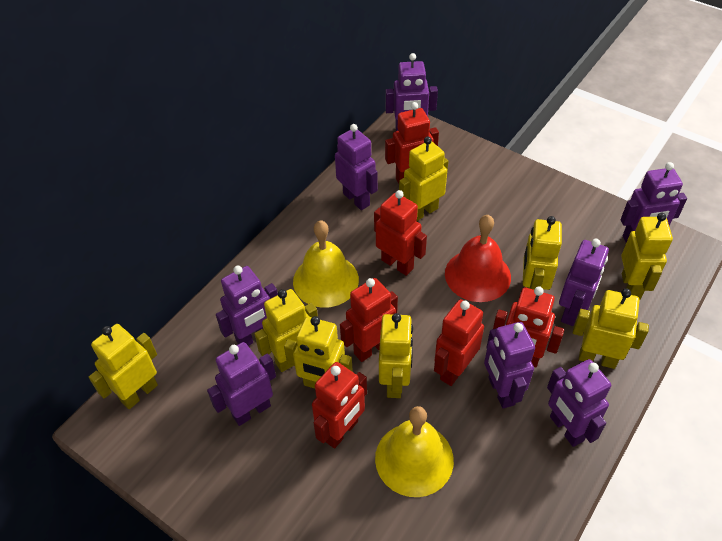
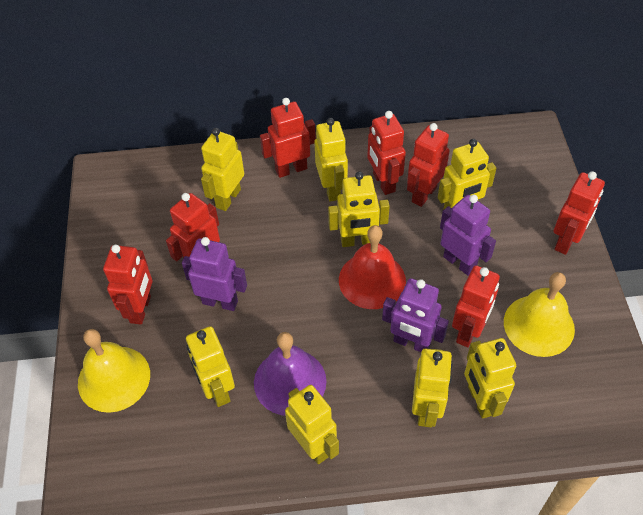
purple bell: 0 -> 1
purple robot: 8 -> 3
red robot: 6 -> 7

